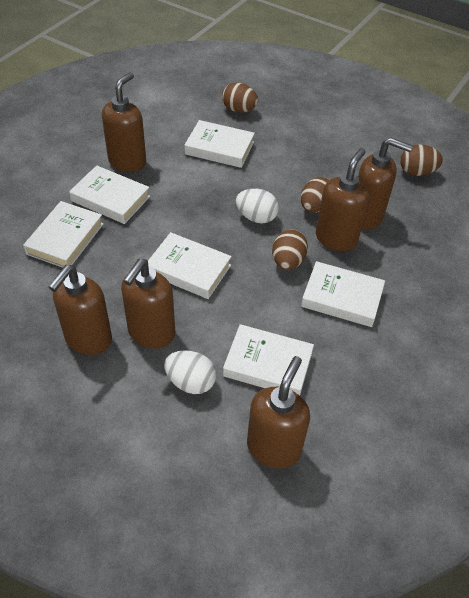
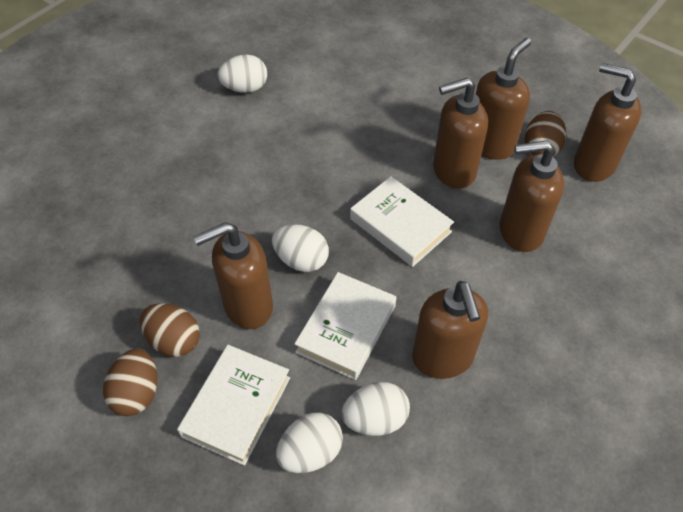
brown egg: 4 -> 3
white book: 6 -> 3
white egg: 2 -> 4

